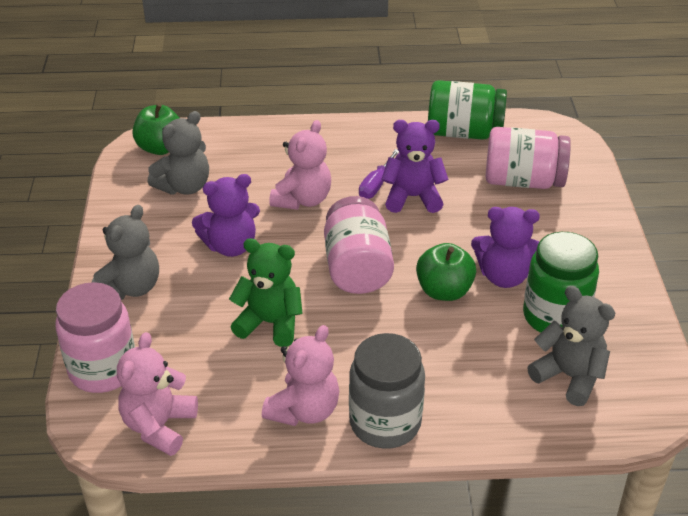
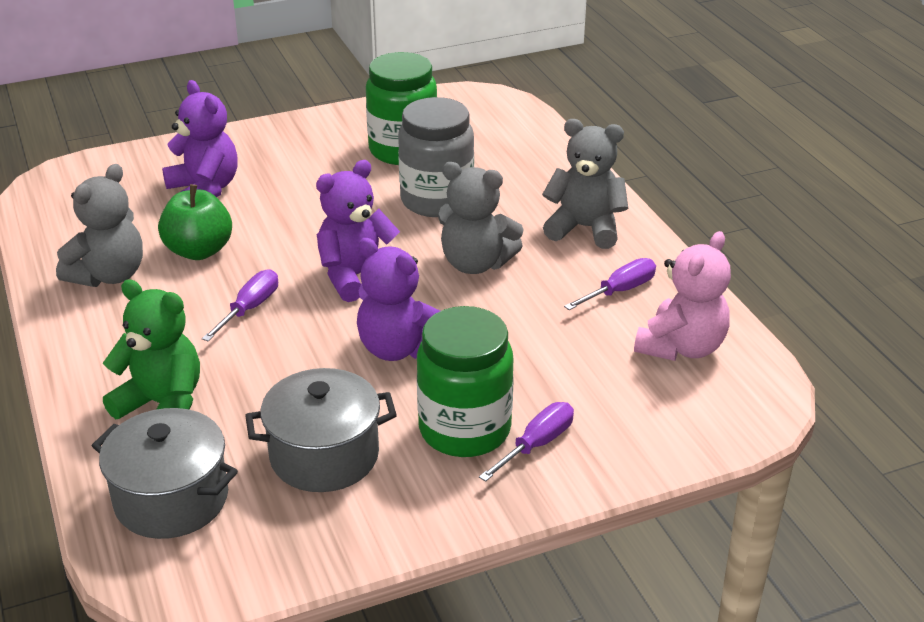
green apple: 2 -> 1
grey pot: 0 -> 2
pink jar: 3 -> 0
pink teddy bear: 3 -> 1
purple screwdriver: 1 -> 3

